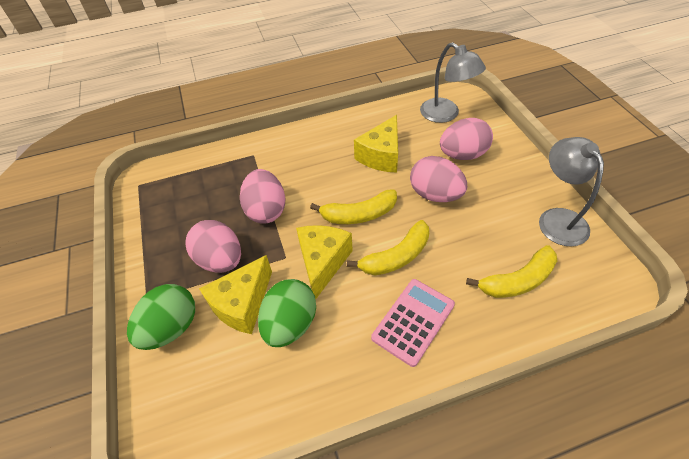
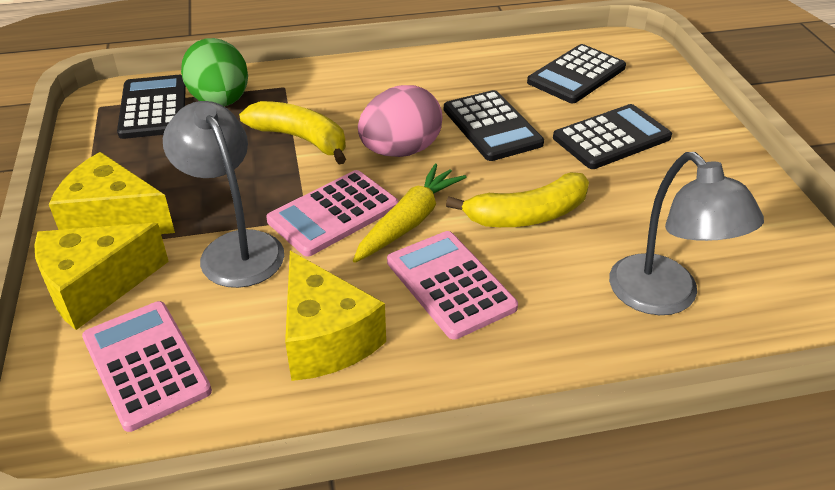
black calculator: 0 -> 4
green egg: 2 -> 1
pink calculator: 1 -> 3
pink egg: 4 -> 1
yellow banana: 3 -> 2
yellow carrot: 0 -> 1

